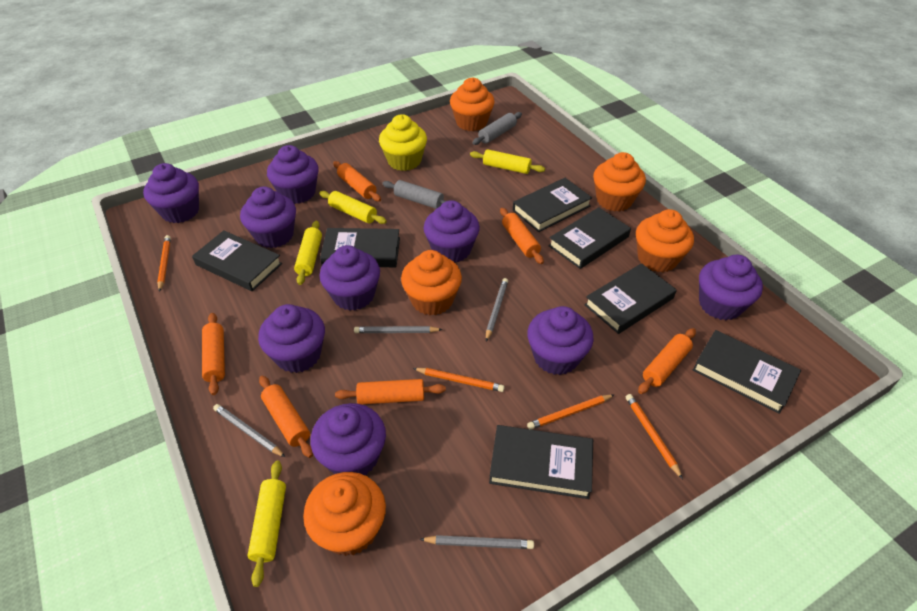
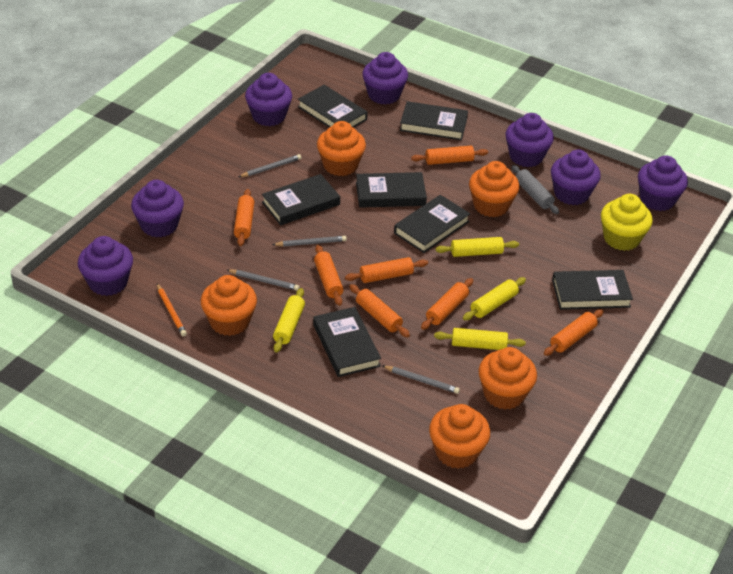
grey rolling pin: 2 -> 1
orange pencil: 4 -> 1
orange rolling pin: 6 -> 7
purple cupcake: 9 -> 7

